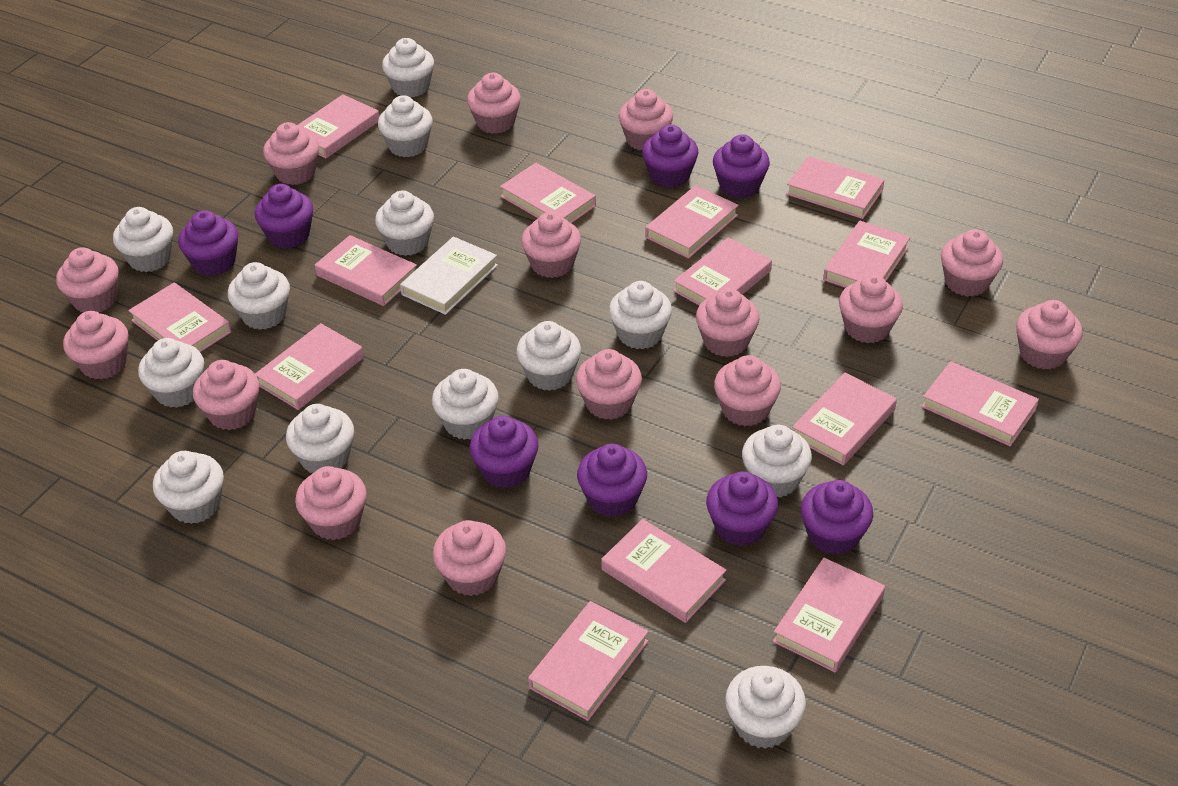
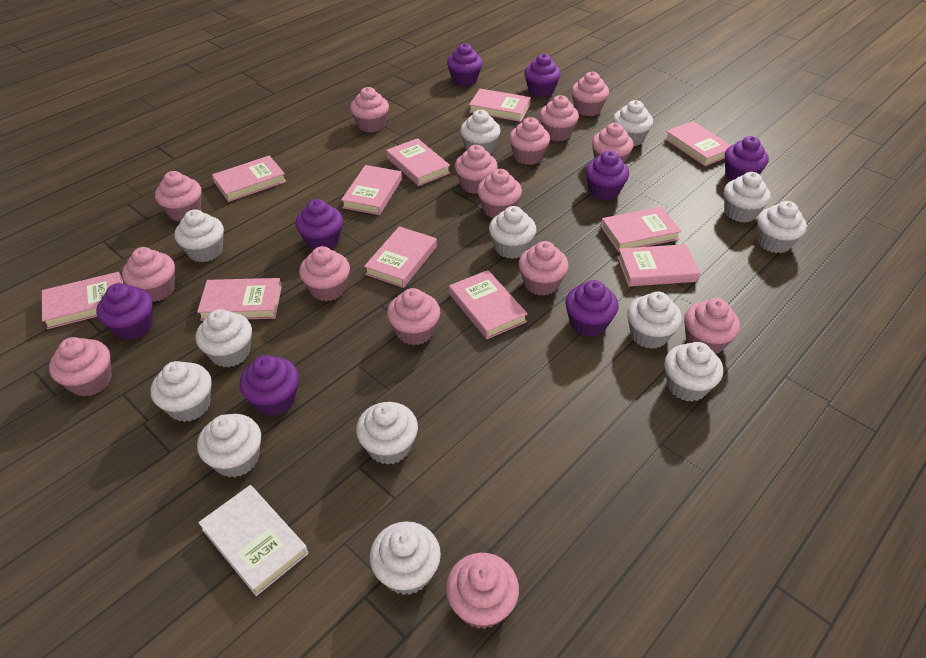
pink book: 14 -> 11

